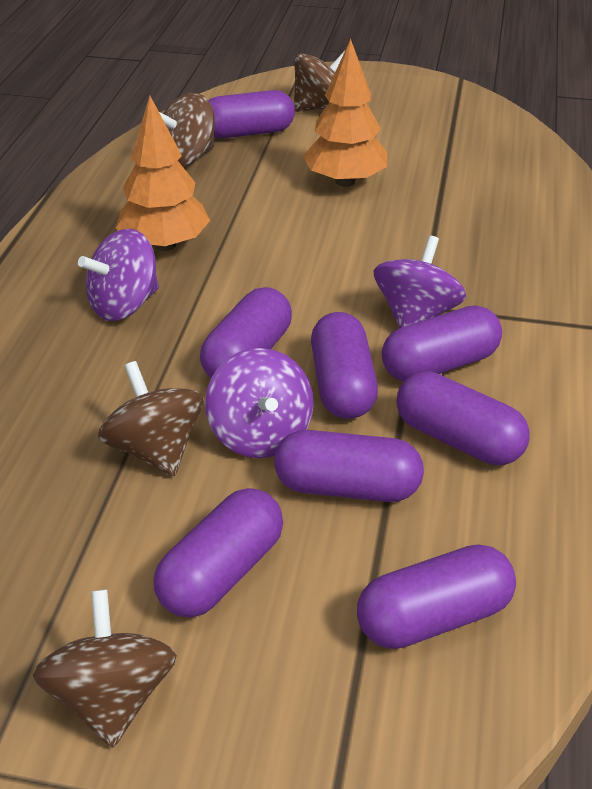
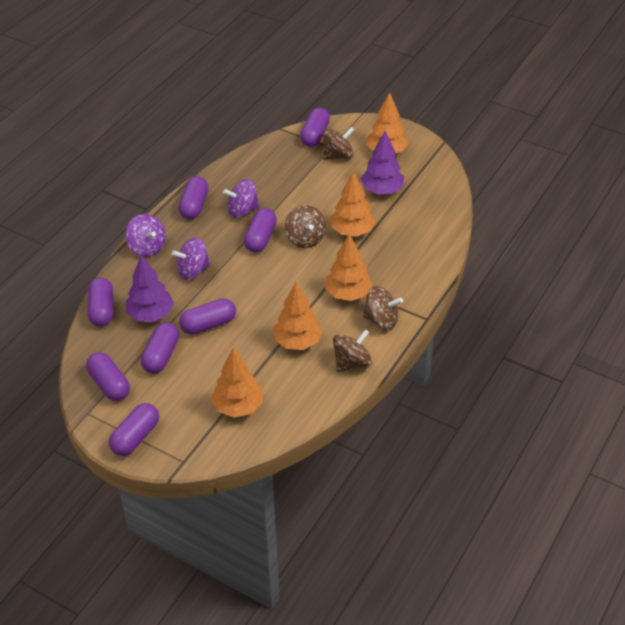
orange tree: 2 -> 5
purple tree: 0 -> 2

